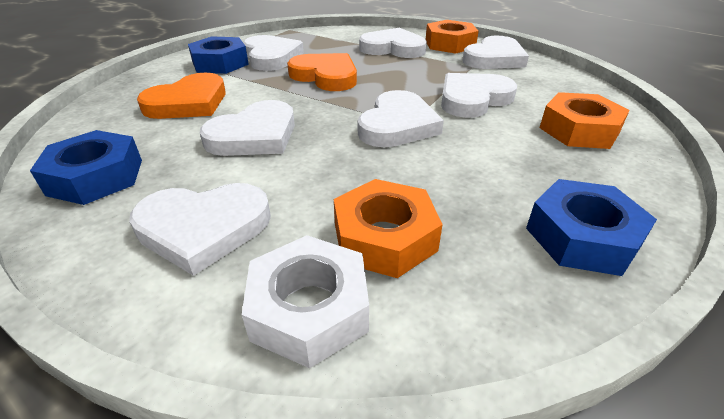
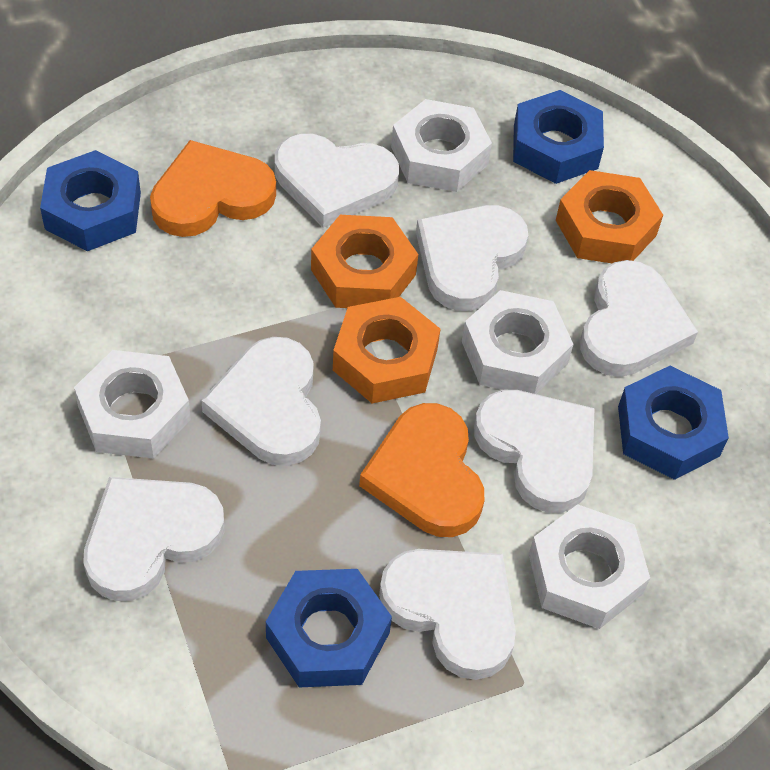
blue nut: 3 -> 4
white nut: 1 -> 4

